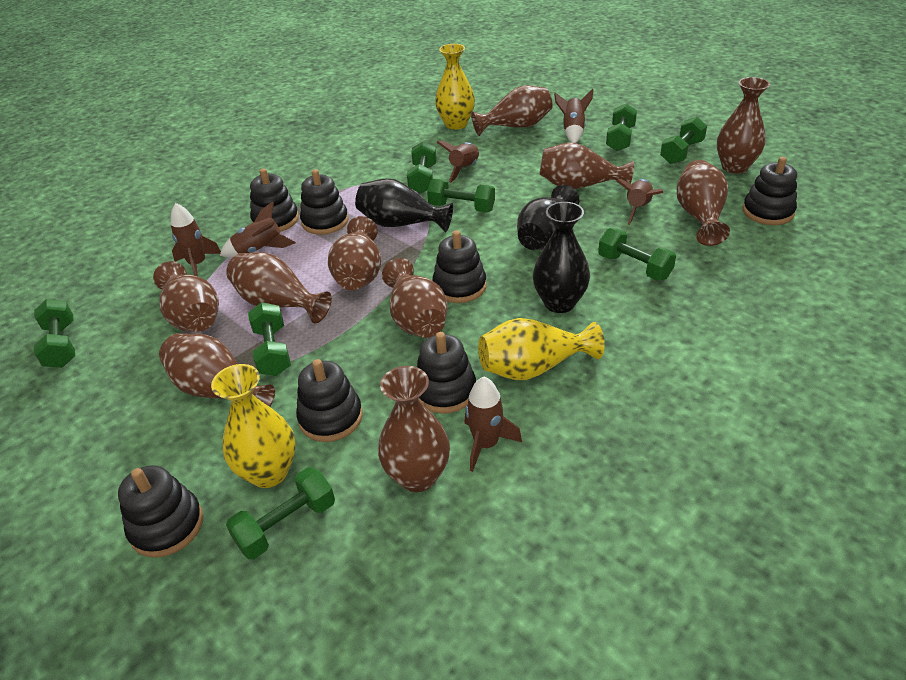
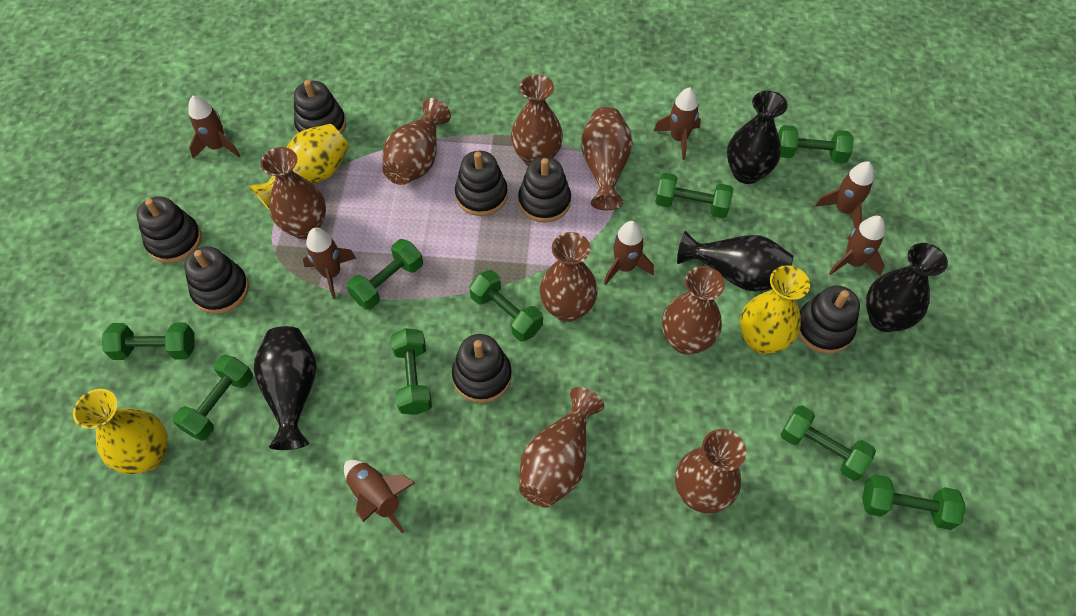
black vase: 3 -> 4
brown rocket: 6 -> 7
brown vase: 10 -> 8
green dumbbell: 8 -> 9

